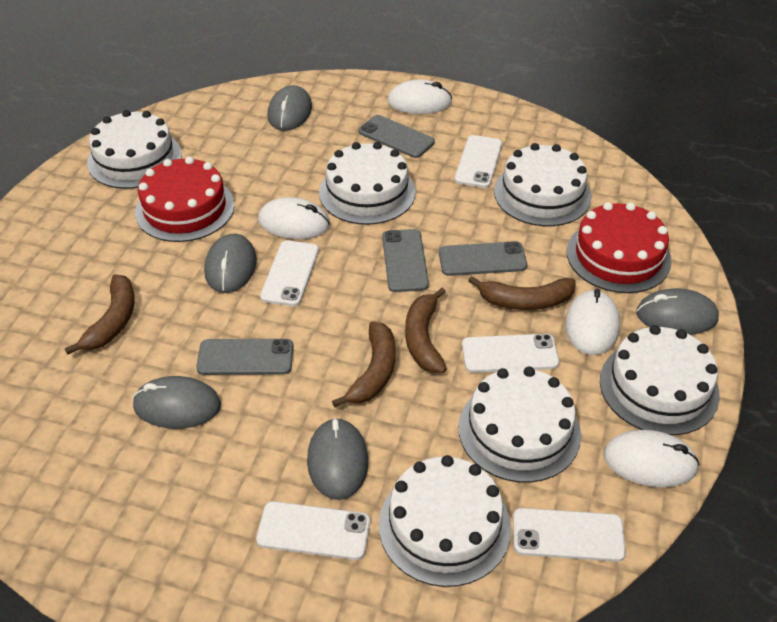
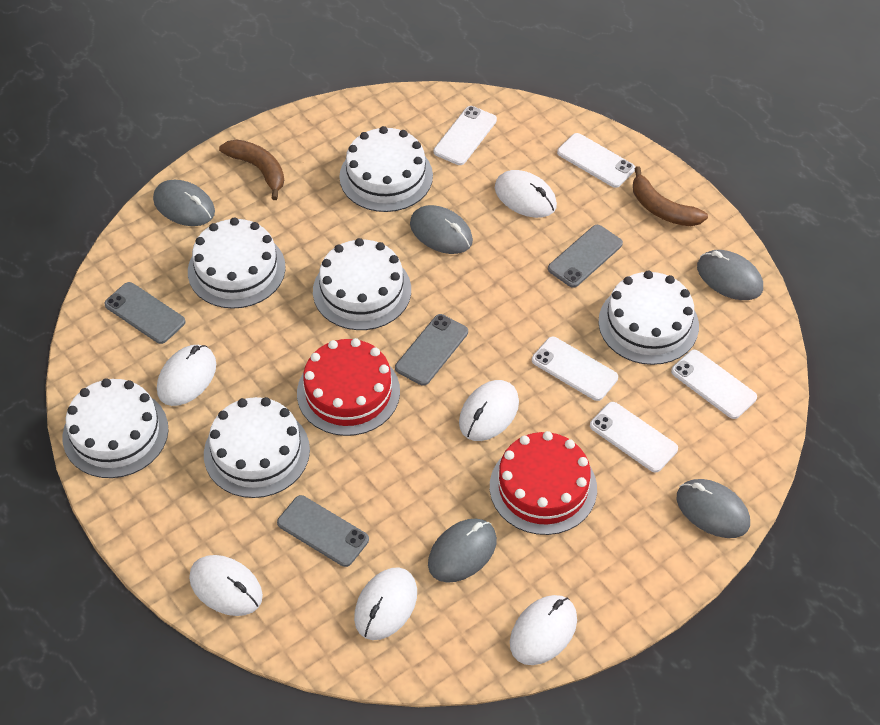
brown banana: 4 -> 2
white mouse: 4 -> 6

